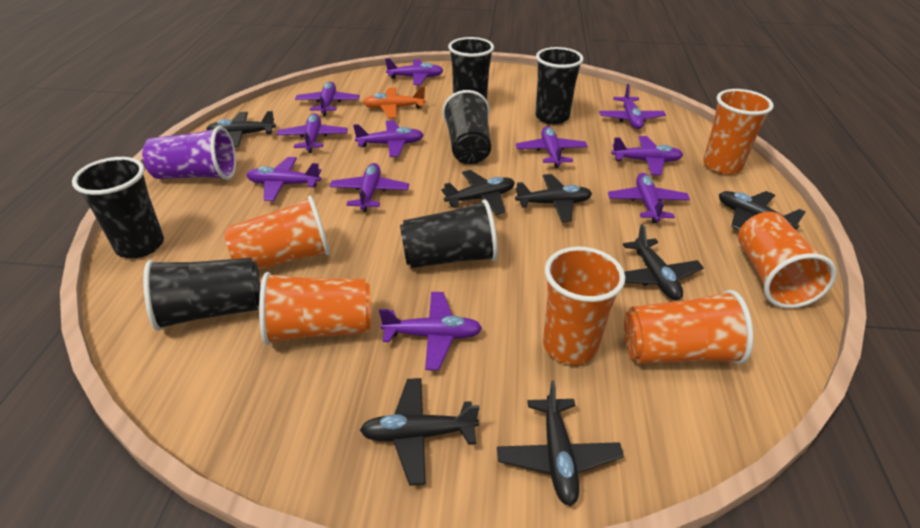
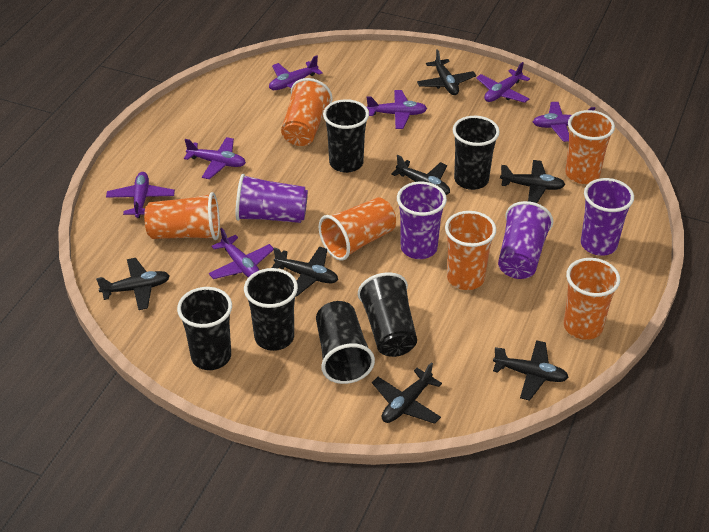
orange plane: 1 -> 0
purple cup: 1 -> 4
purple plane: 11 -> 7

